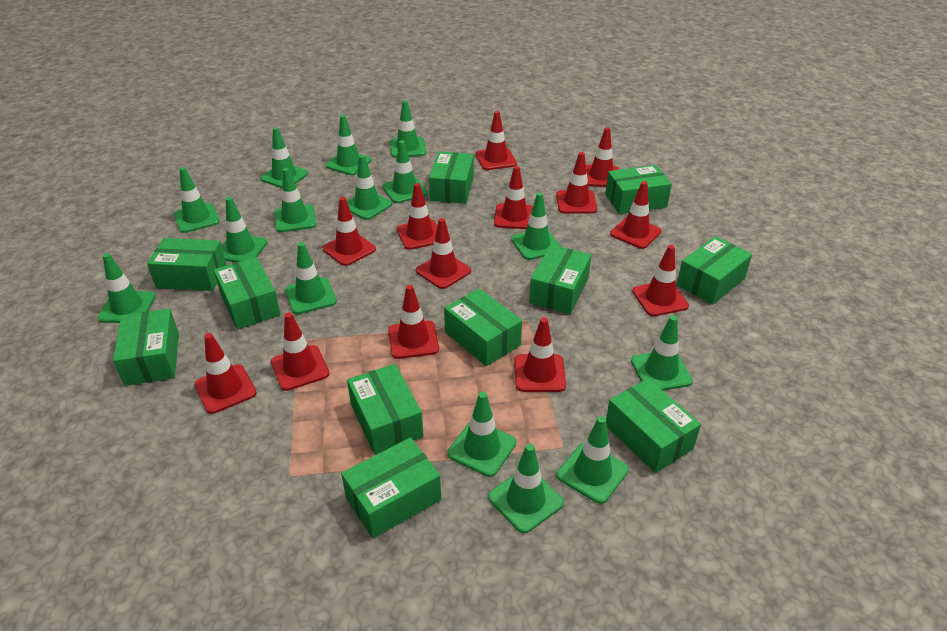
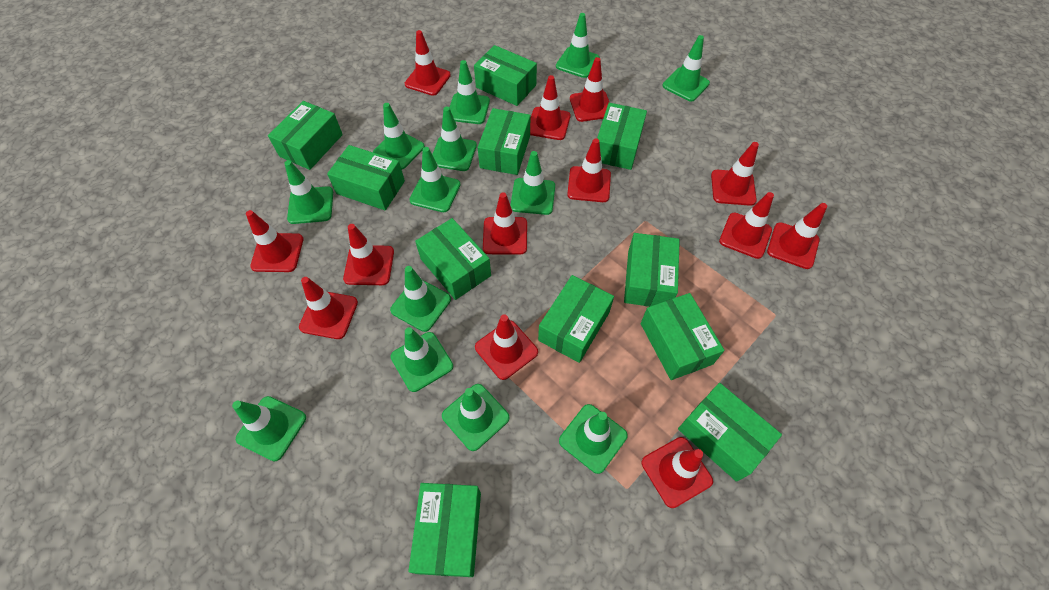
green traffic cone: 15 -> 13

